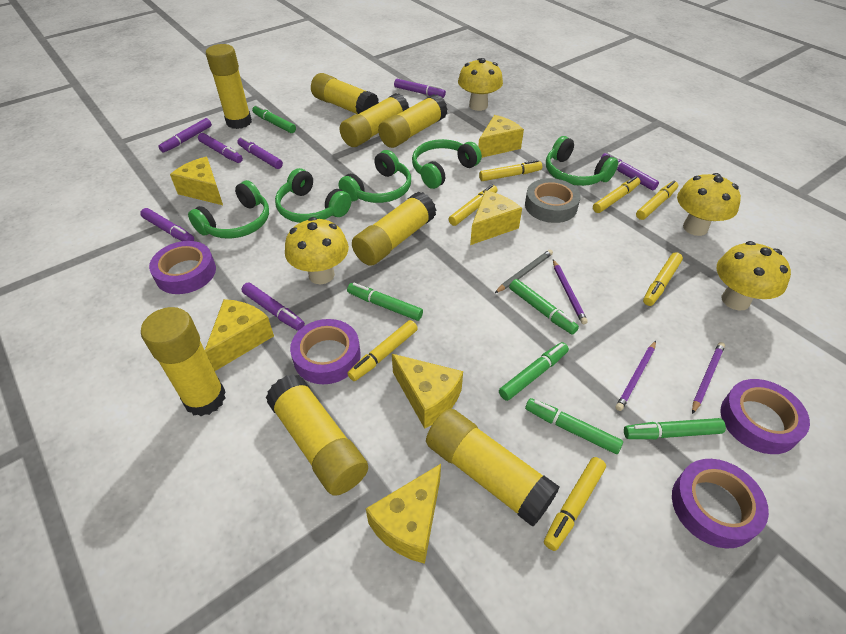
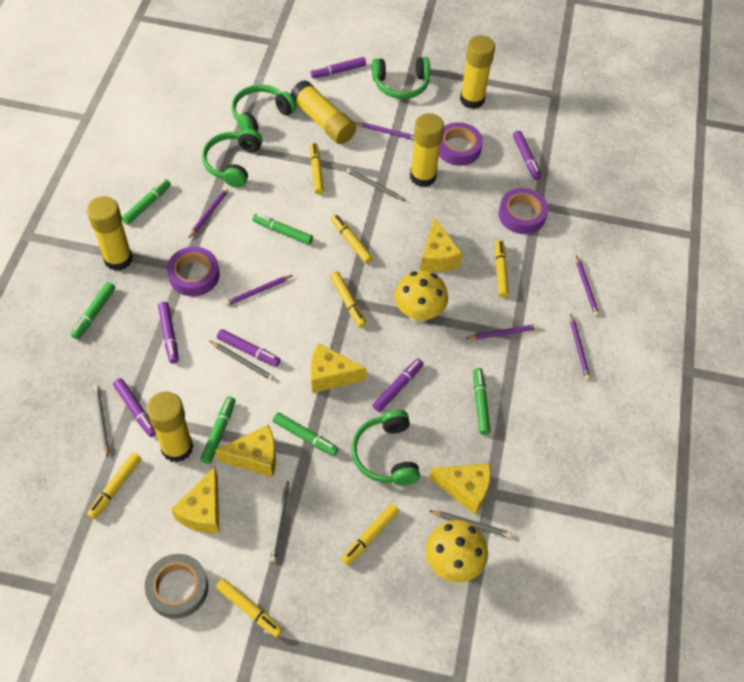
green headphones: 5 -> 4
grey pencil: 1 -> 5
purple marker: 7 -> 6
purple pencil: 3 -> 6
purple tape: 4 -> 3
yellow cheese: 6 -> 5
yellow glue stick: 8 -> 5
yellow mushroom: 4 -> 2

